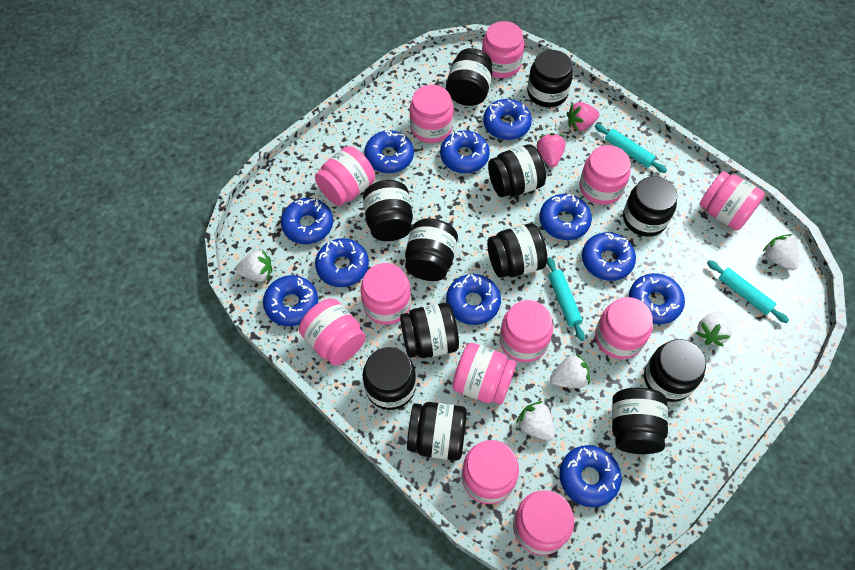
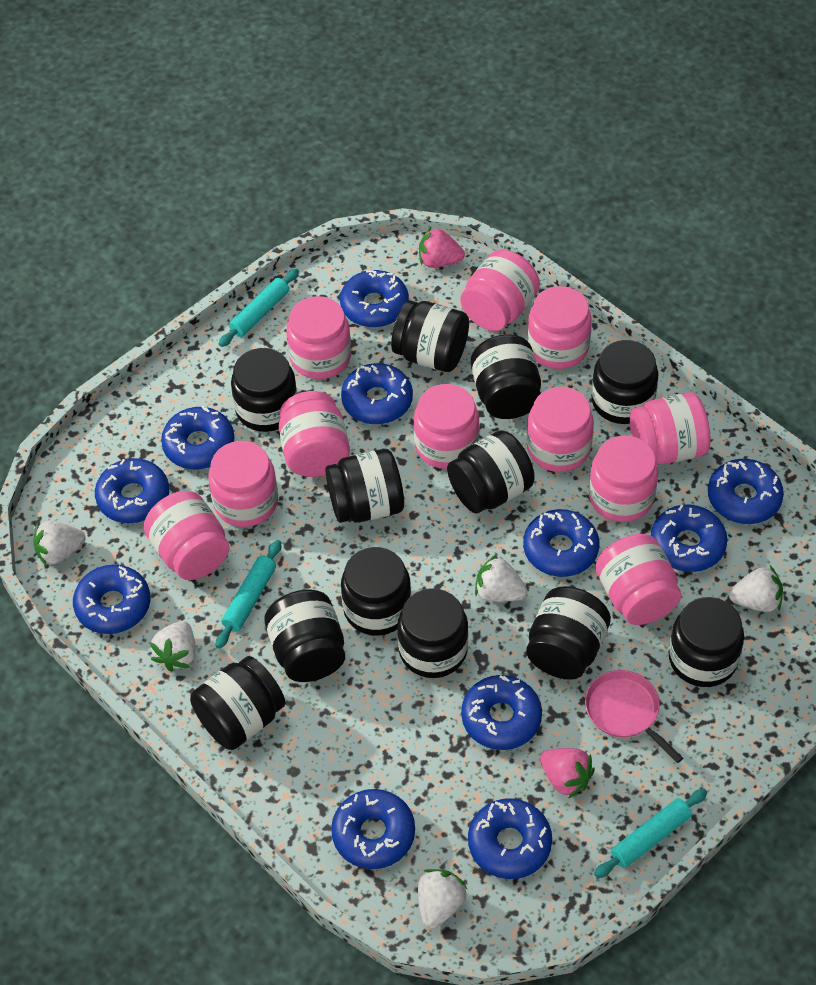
pink jar: 12 -> 11
pink pan: 0 -> 1

